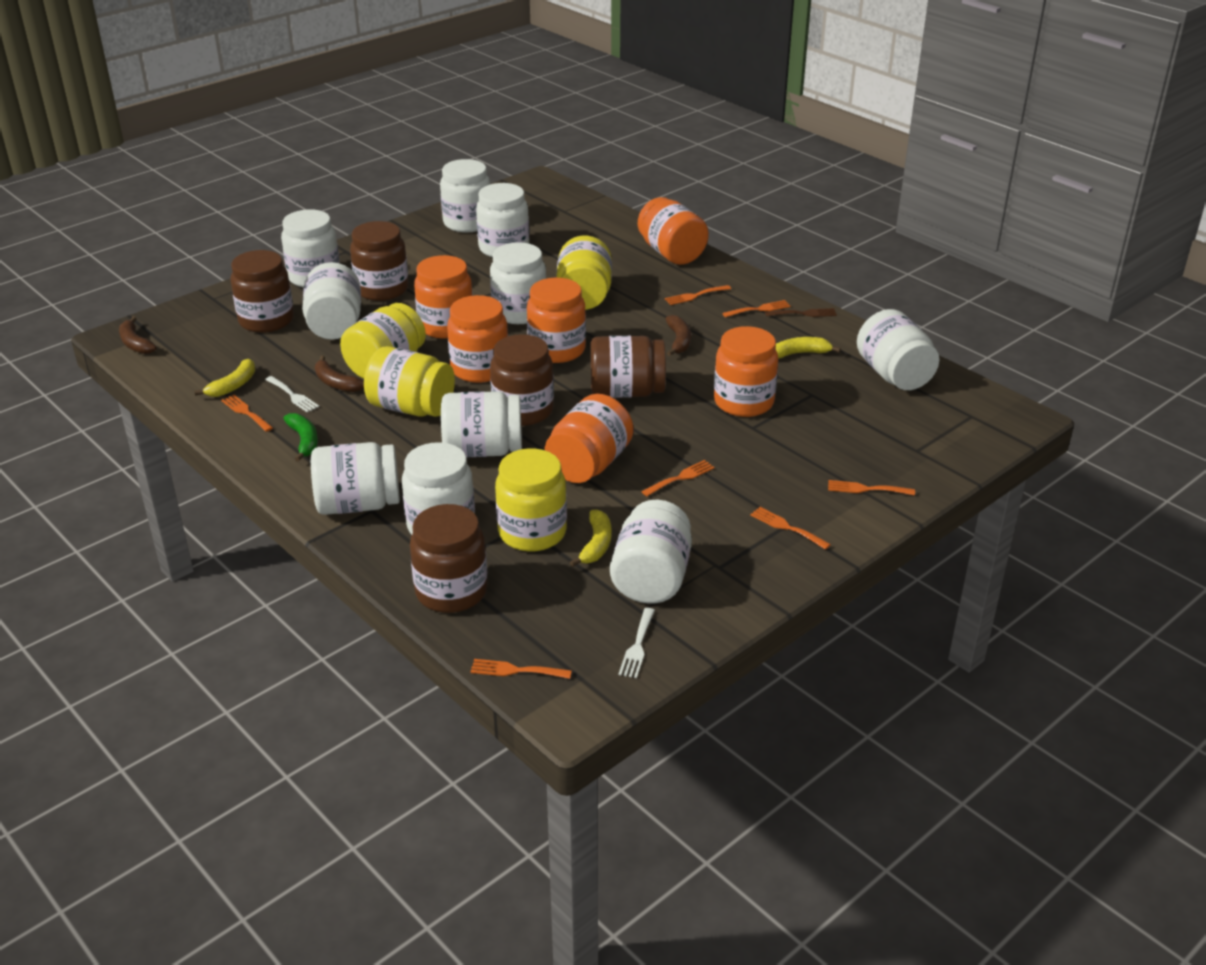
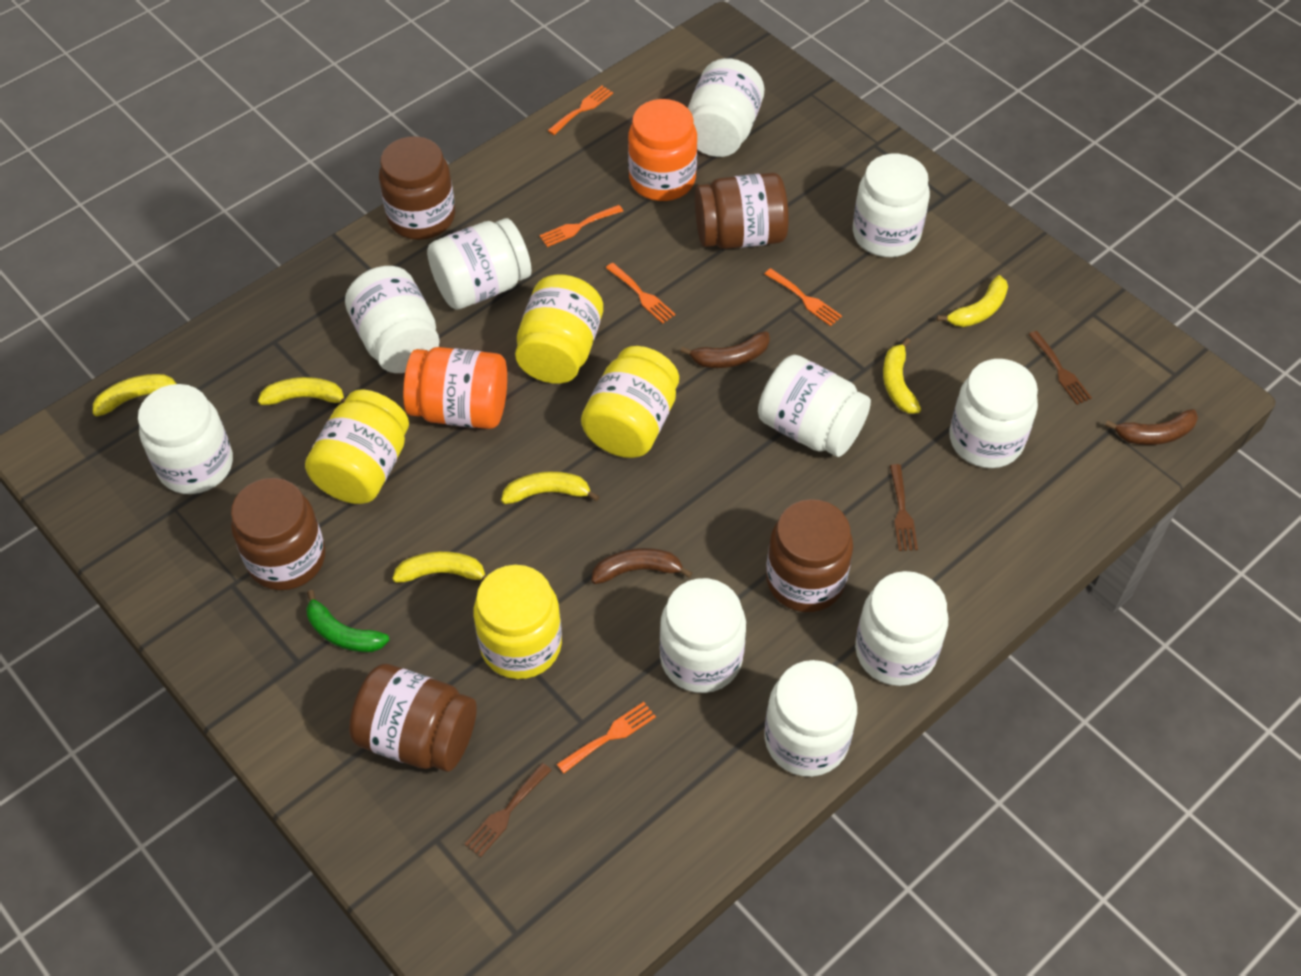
brown fork: 1 -> 3
orange fork: 7 -> 5
orange jar: 6 -> 2
white fork: 2 -> 0
yellow banana: 3 -> 6

